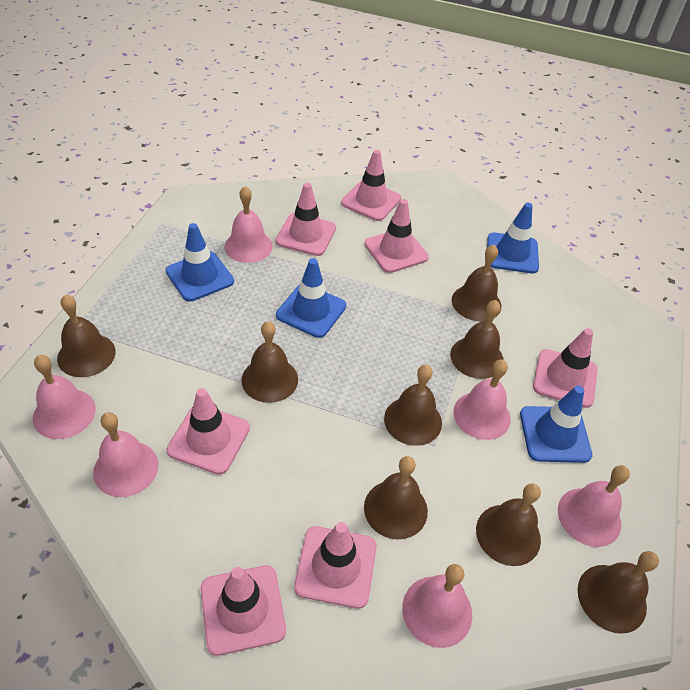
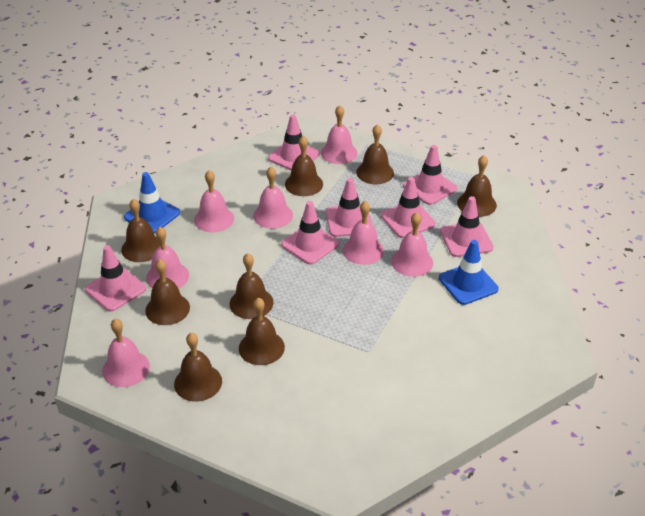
blue traffic cone: 4 -> 2
pink bell: 6 -> 7

